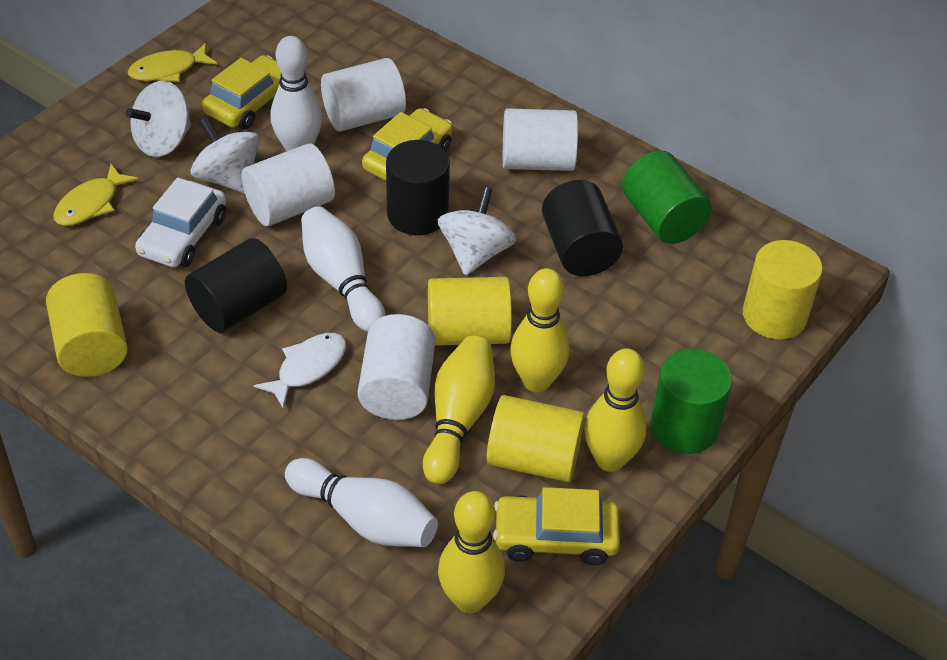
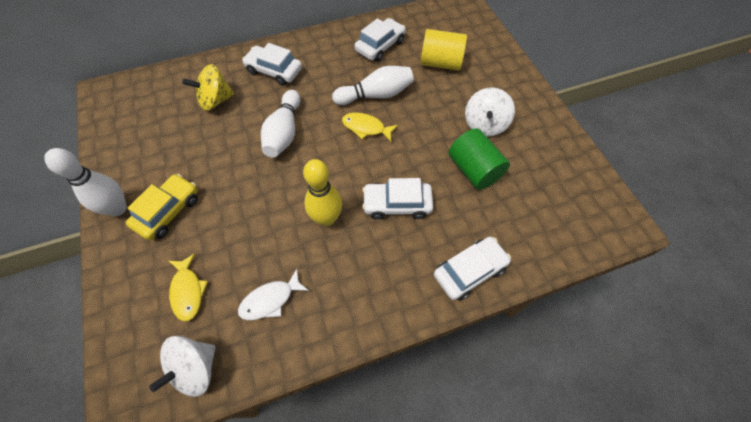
black cylinder: 3 -> 0
green cylinder: 2 -> 1
white car: 1 -> 4
white cylinder: 4 -> 0
white spinning top: 3 -> 2
yellow bowling pin: 4 -> 1
yellow car: 3 -> 1
yellow cylinder: 4 -> 1
yellow spinning top: 0 -> 1

